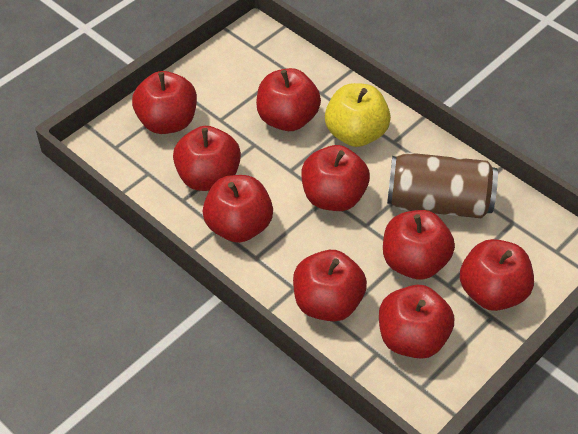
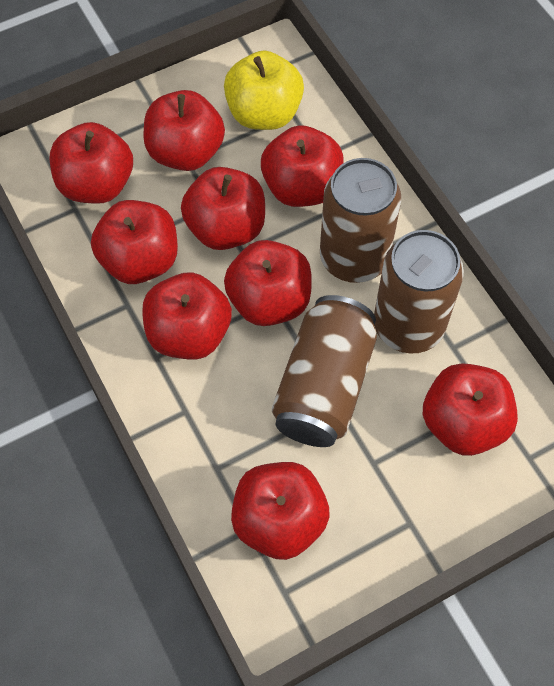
brown can: 1 -> 3

